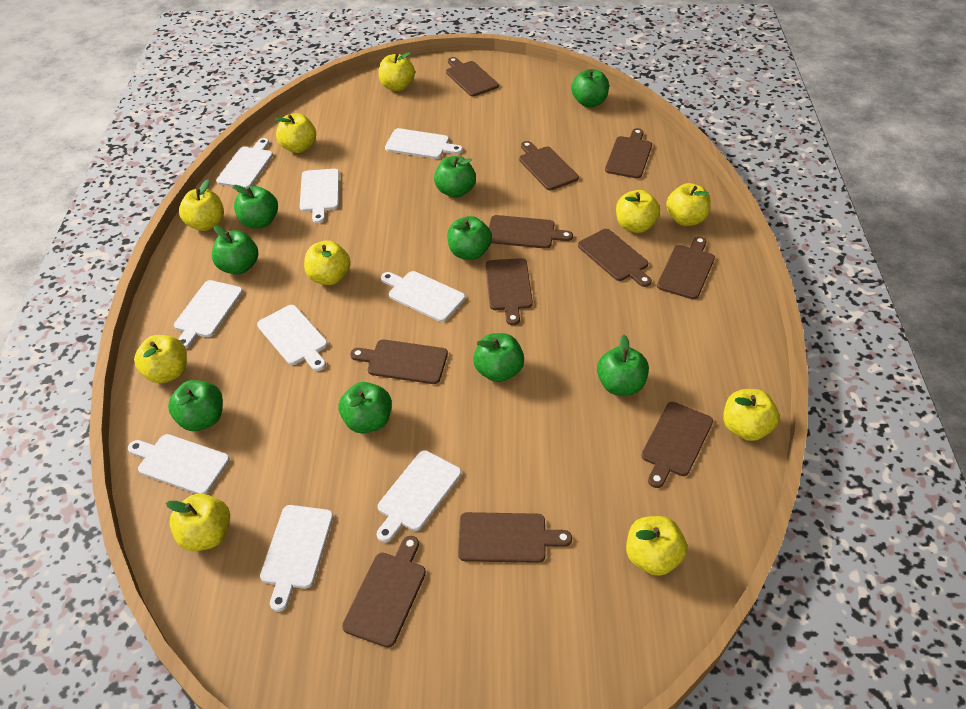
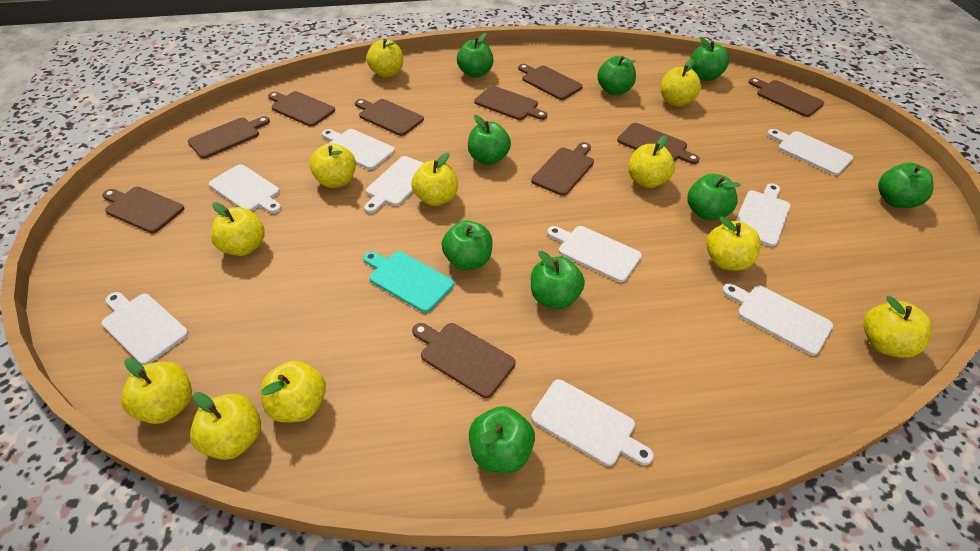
brown cutting board: 11 -> 10
turquoise cutting board: 0 -> 1
yellow apple: 10 -> 11

